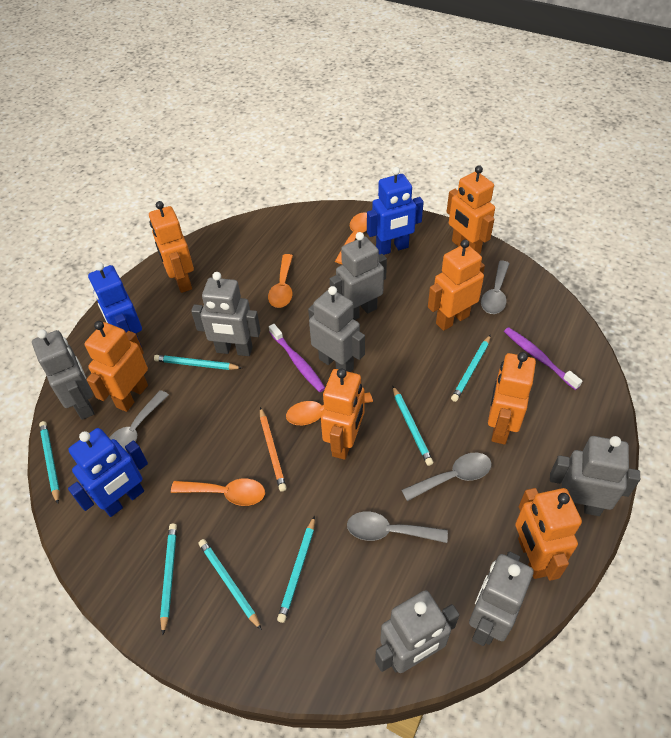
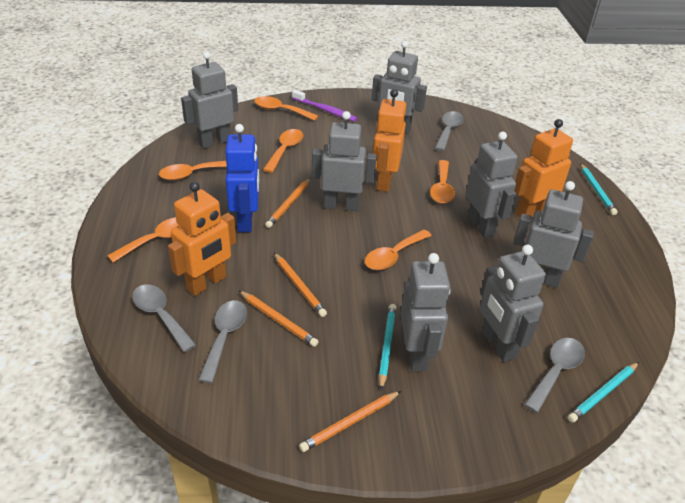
blue robot: 3 -> 1
orange pencil: 1 -> 4
orange robot: 7 -> 3
orange spoon: 4 -> 6
purple toothbrush: 2 -> 1
turquoise pencil: 7 -> 3

